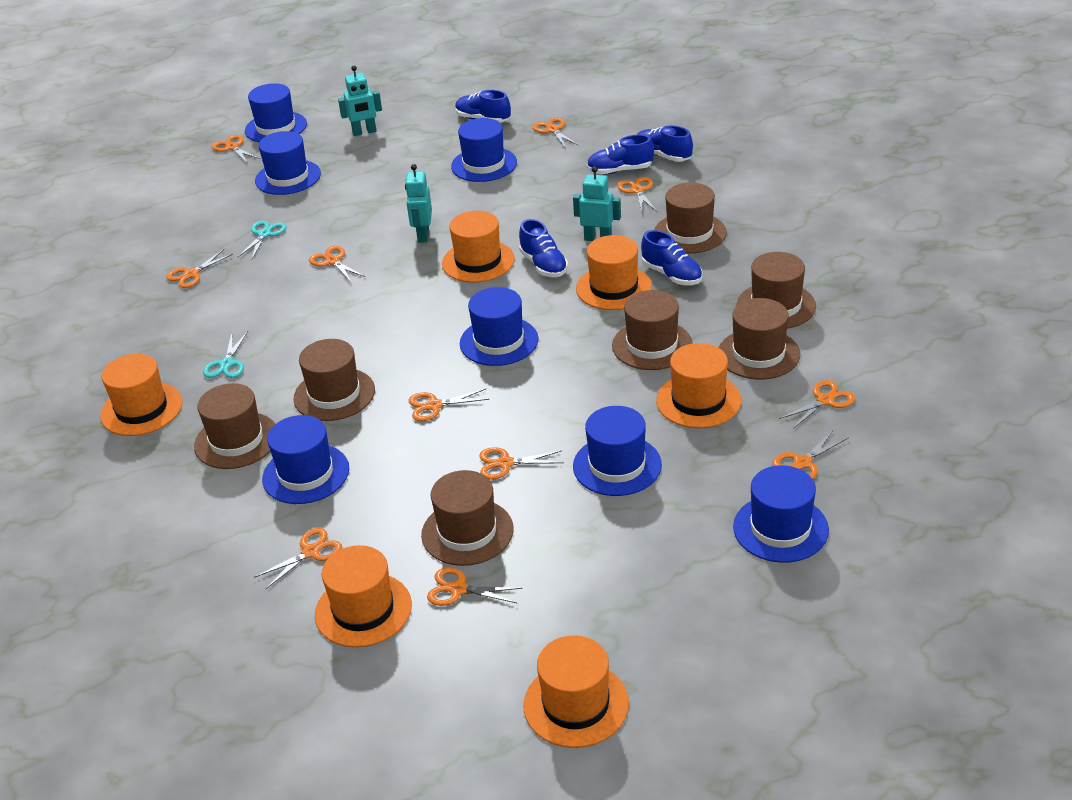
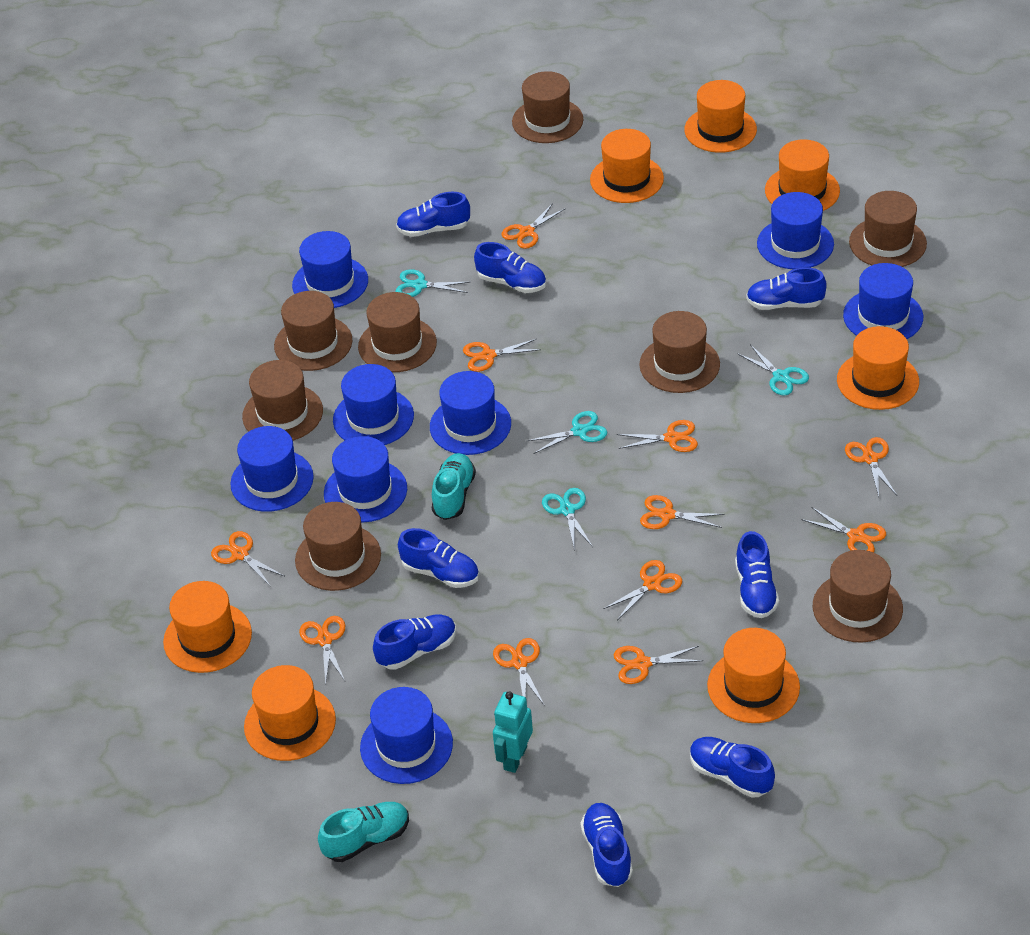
blue hat: 7 -> 8
blue shoe: 5 -> 8
brown hat: 7 -> 8
orange hat: 6 -> 7
turquoise robot: 3 -> 1
turquoise scissors: 2 -> 4
turquoise shoe: 0 -> 2

